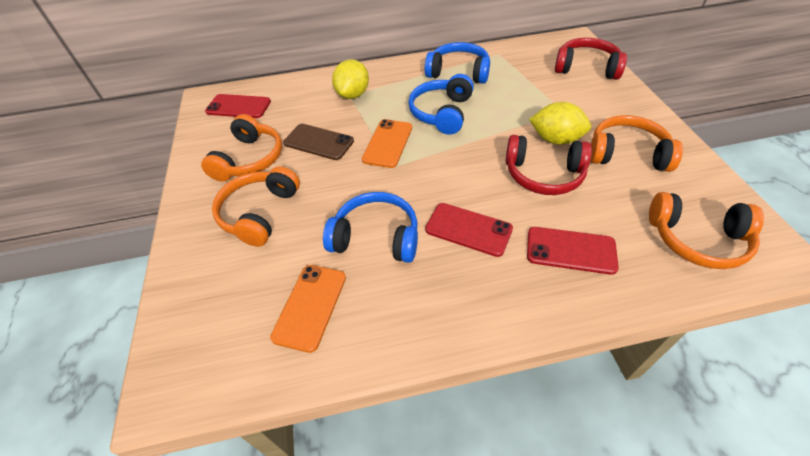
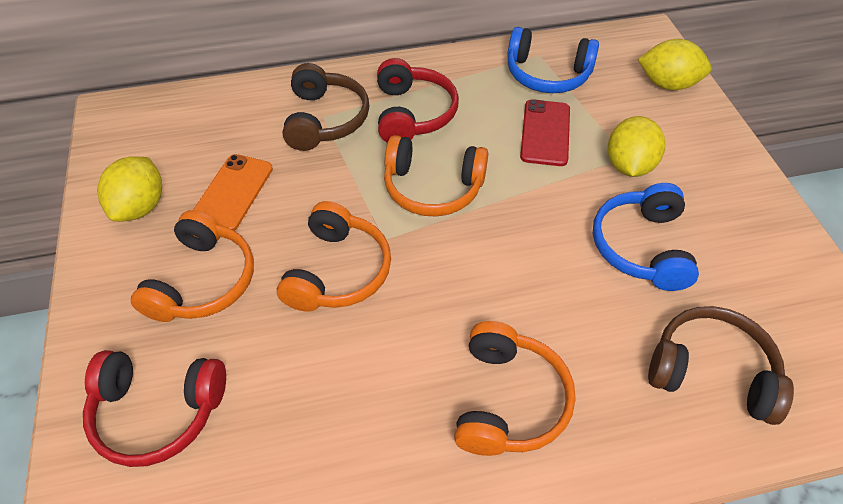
blue headphones: 3 -> 2
brown headphones: 0 -> 2
brown phone: 1 -> 0
orange phone: 2 -> 1
red phone: 3 -> 1
yellow lemon: 2 -> 3

